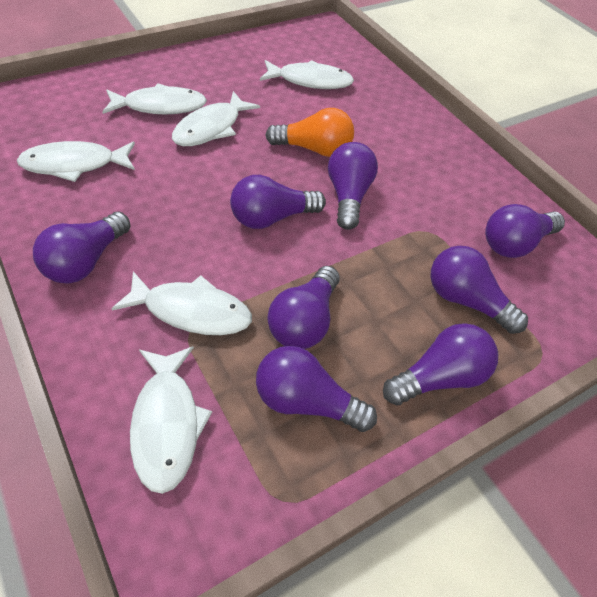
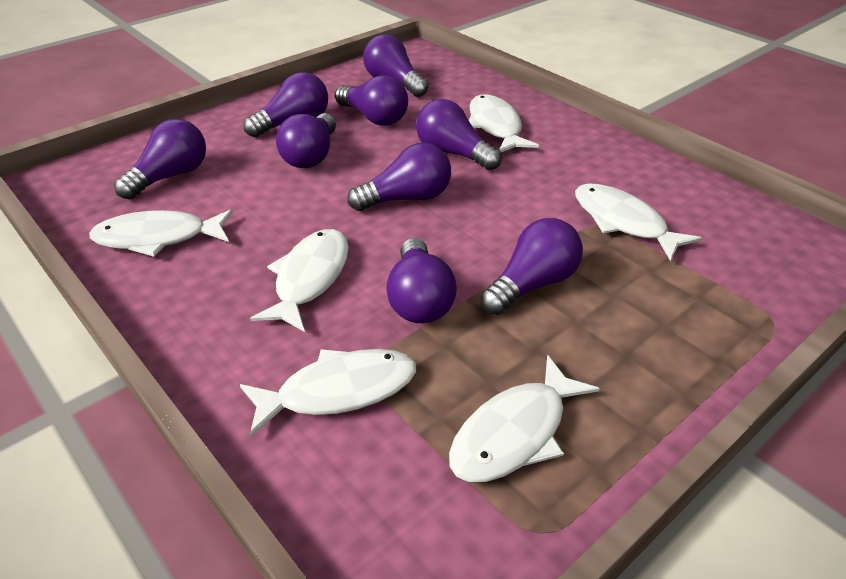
orange light bulb: 1 -> 0
purple light bulb: 8 -> 9

